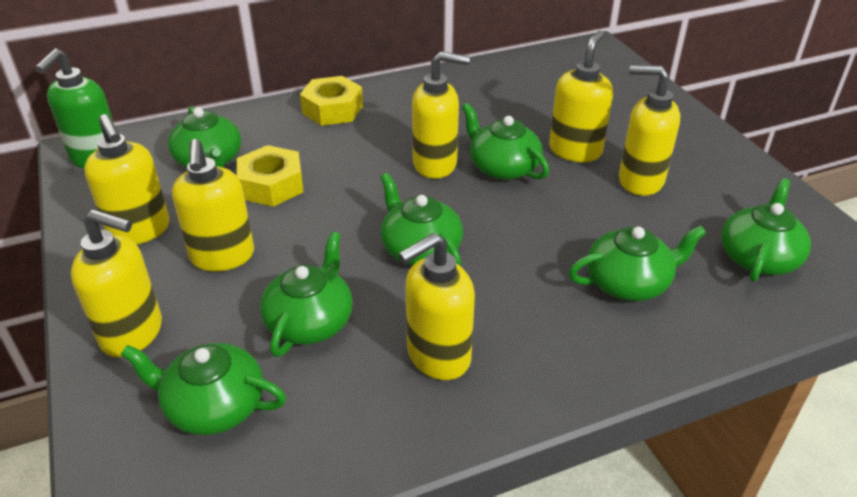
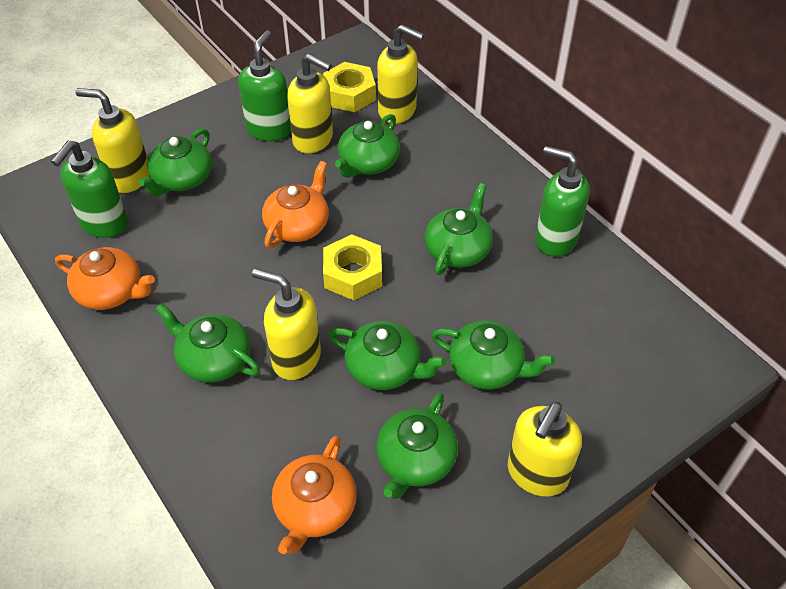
green soap dispenser: 1 -> 3
orange teapot: 0 -> 3
yellow soap dispenser: 7 -> 5

